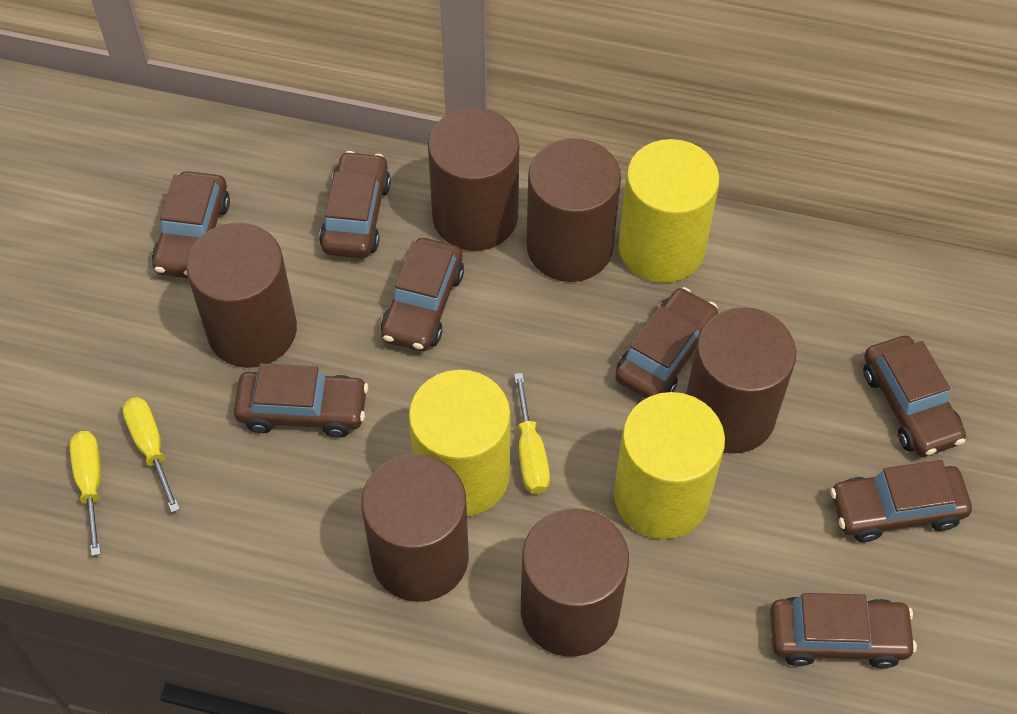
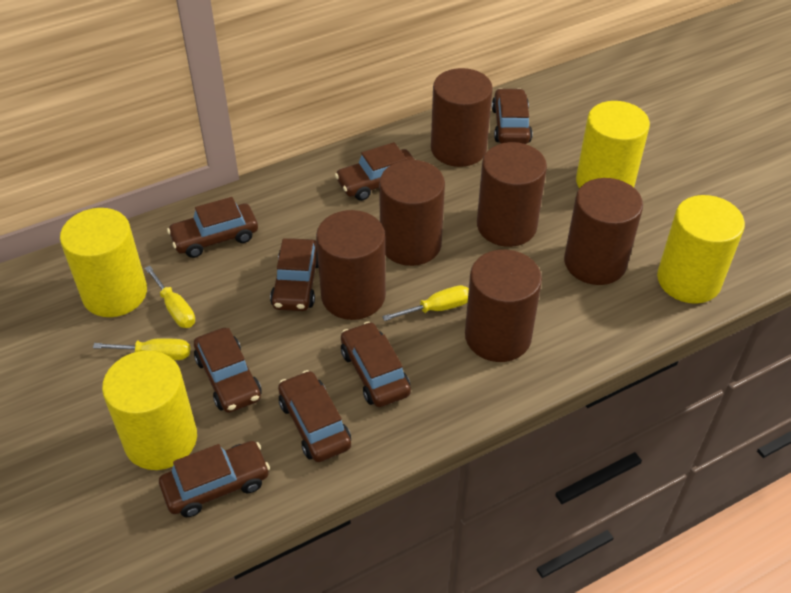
yellow cylinder: 3 -> 4

